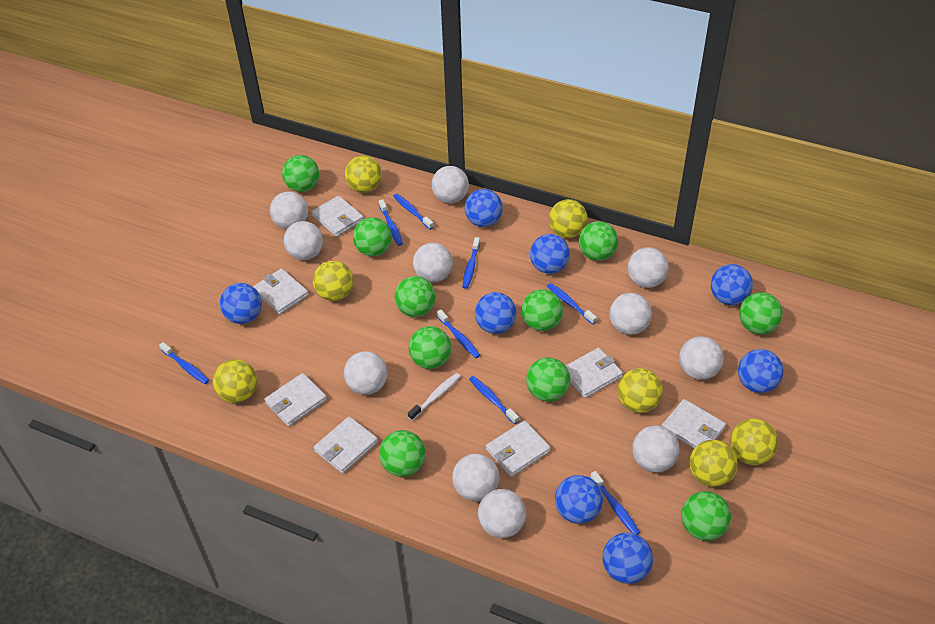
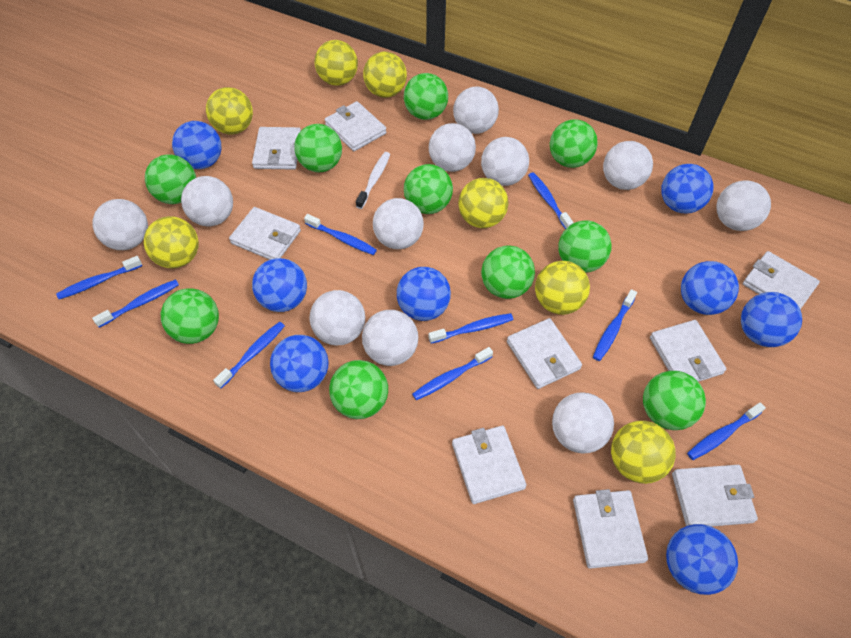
blue toothbrush: 8 -> 9
white wallet: 7 -> 9

